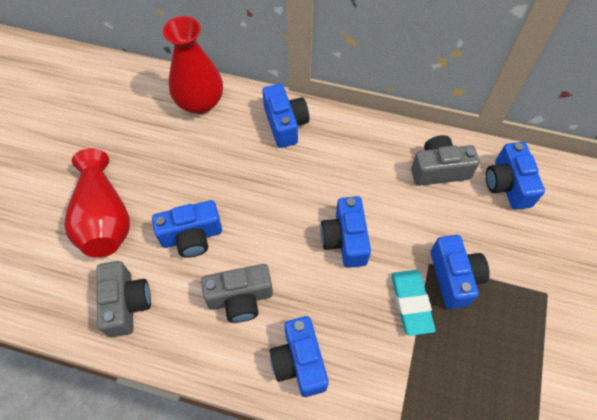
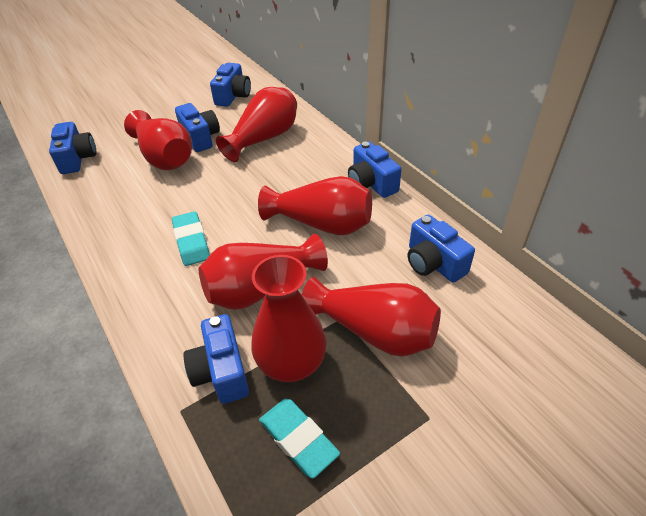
grey camera: 3 -> 0
red vase: 2 -> 6
turquoise eraser: 1 -> 2

